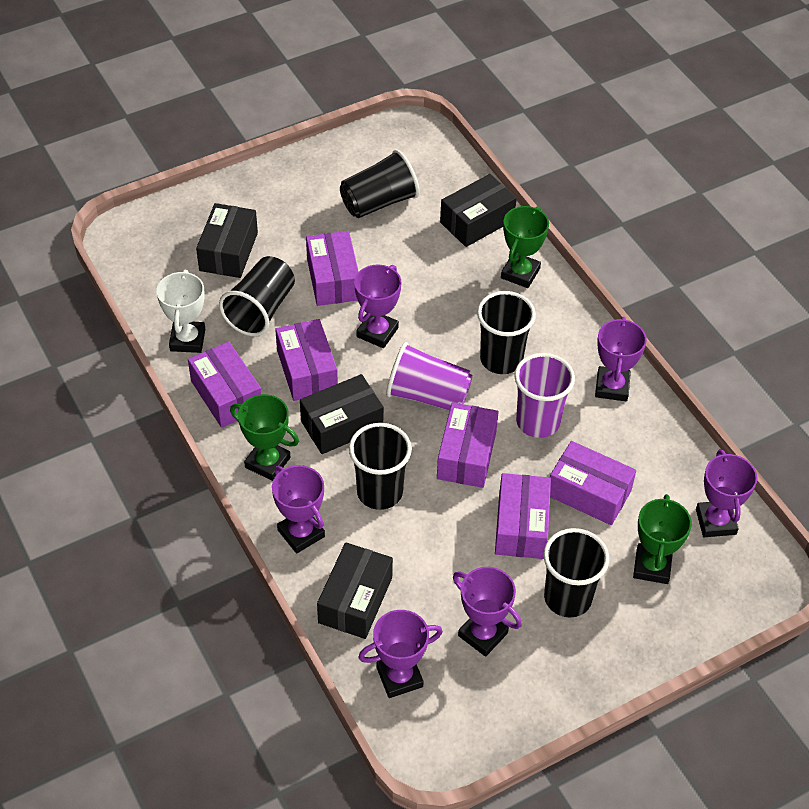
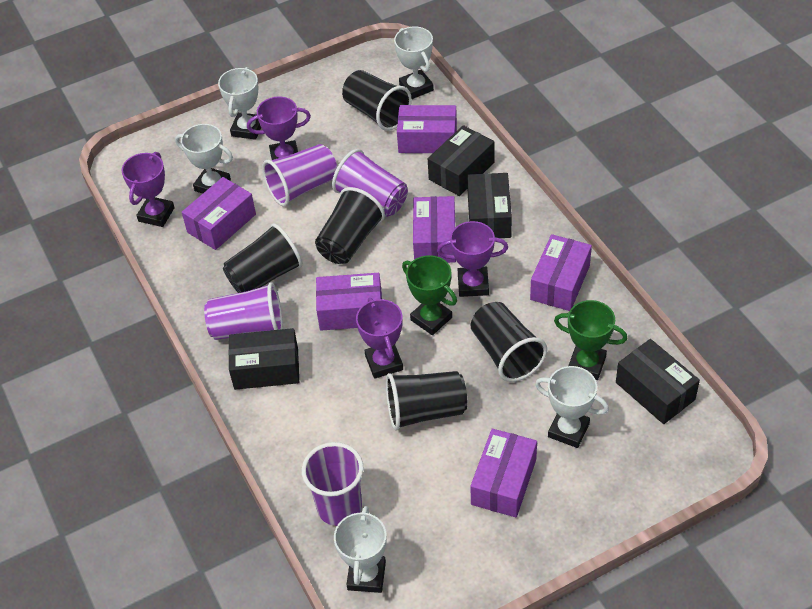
green trophy: 3 -> 2
purple cup: 2 -> 4
purple trophy: 6 -> 4
white trophy: 1 -> 5

